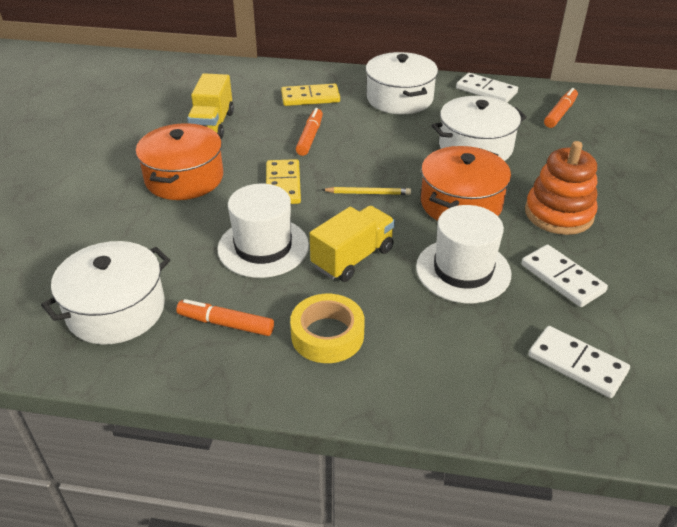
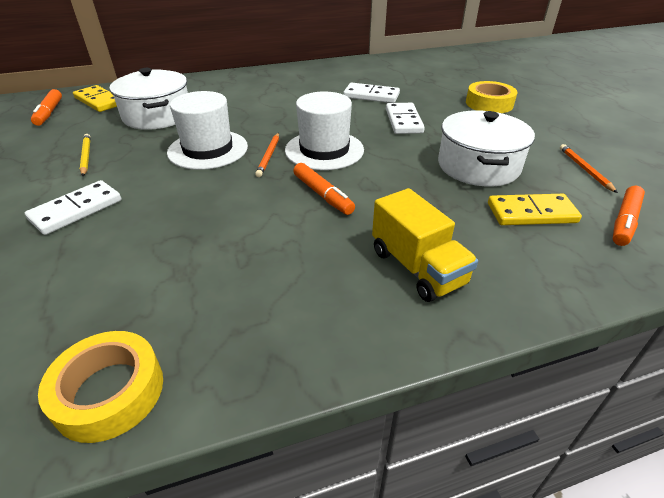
orange pencil: 0 -> 2
orange pot: 2 -> 0
orange stacking toy: 1 -> 0
white pot: 3 -> 2
yellow tape: 1 -> 2
yellow truck: 2 -> 1

